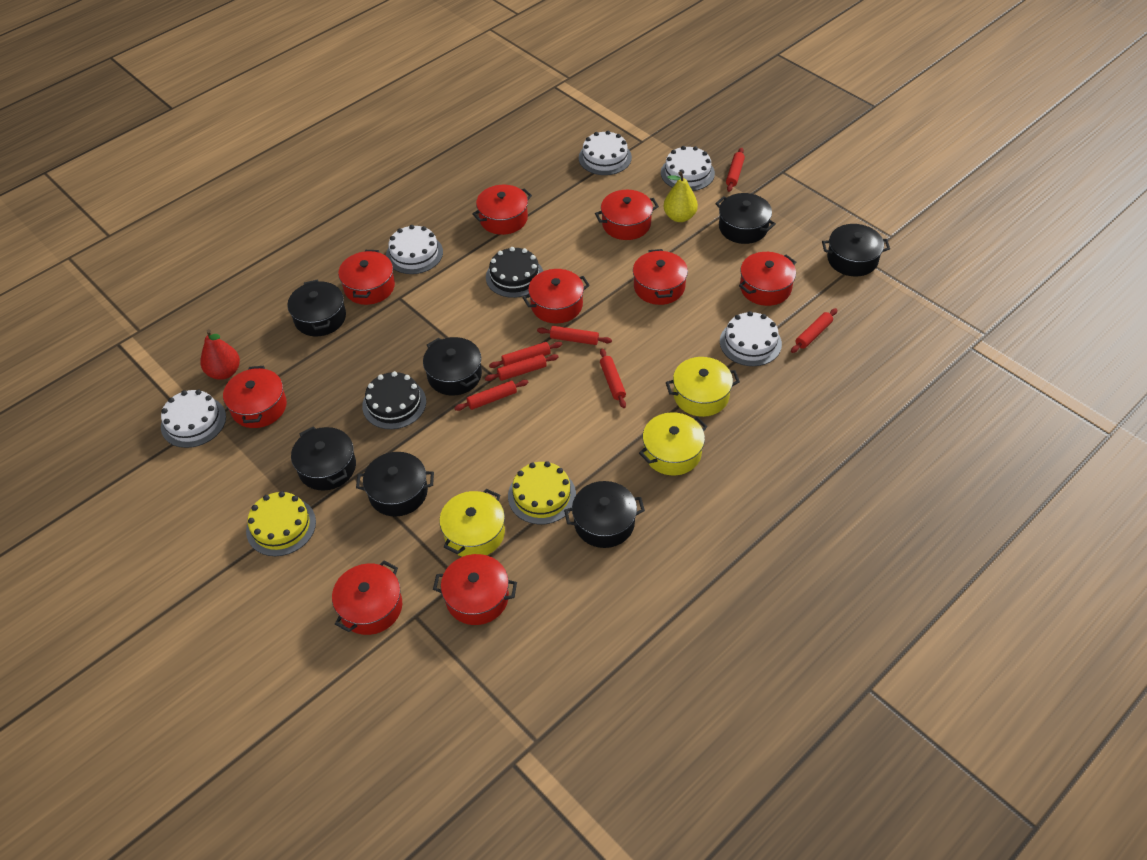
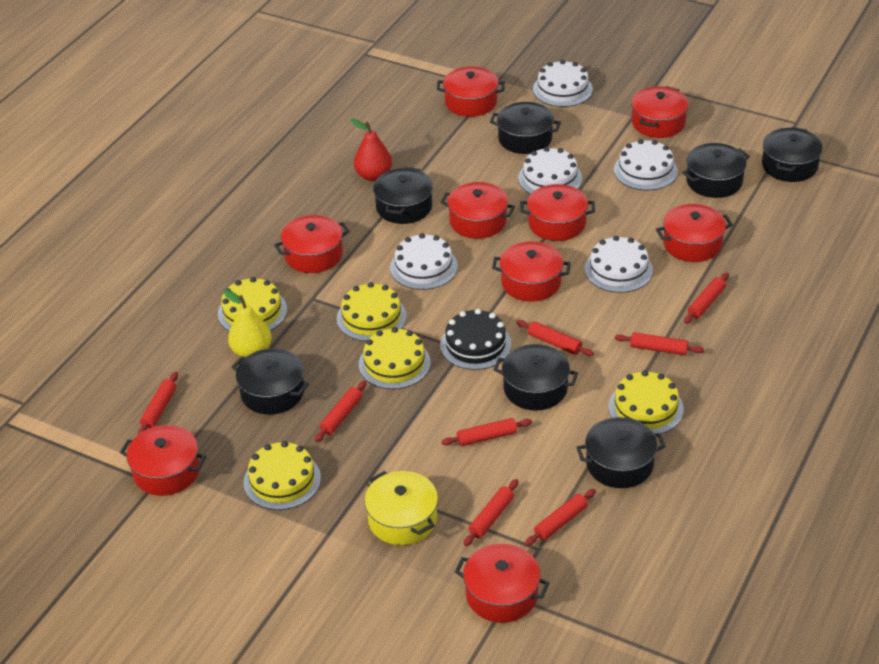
black cake: 2 -> 1
red rolling pin: 7 -> 8
yellow cake: 2 -> 5
yellow pot: 3 -> 1

